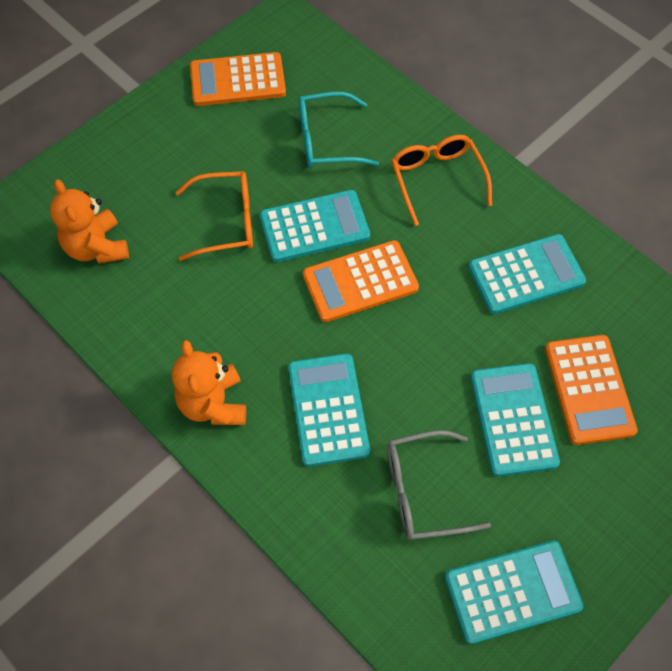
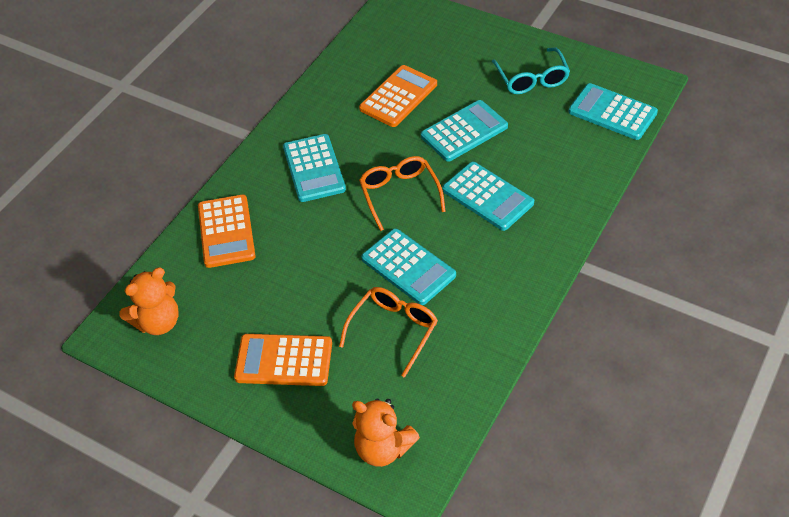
grey glasses: 1 -> 0

